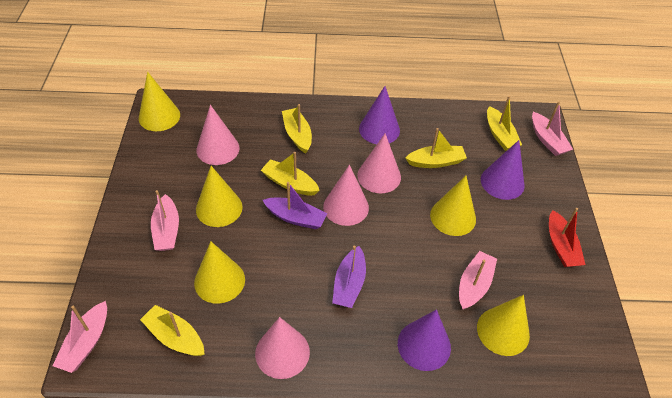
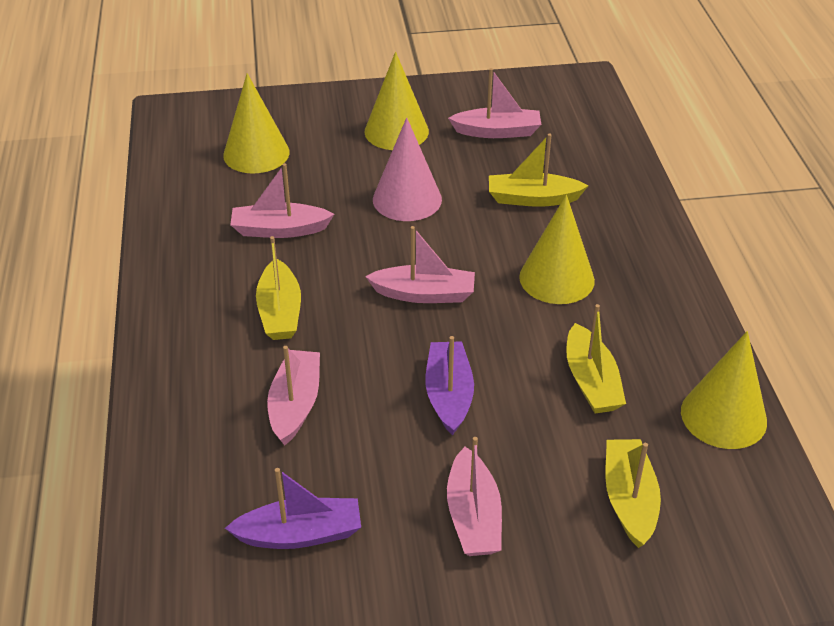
pink boat: 4 -> 5
pink cone: 4 -> 1
purple cone: 3 -> 0
red boat: 1 -> 0
yellow boat: 5 -> 4
yellow cone: 5 -> 4

